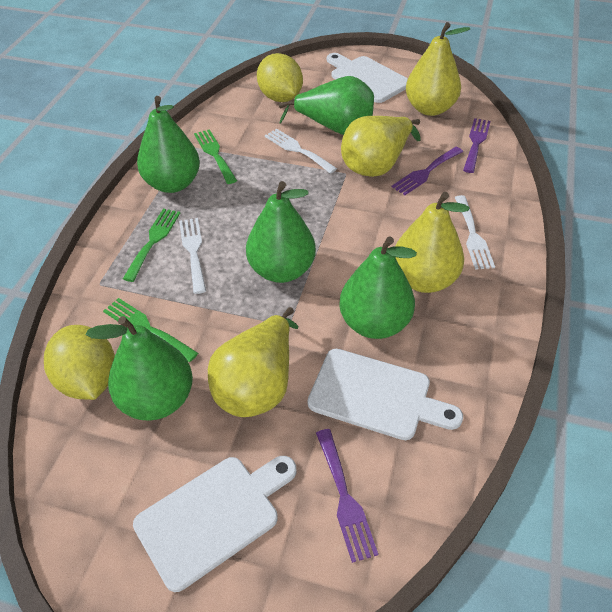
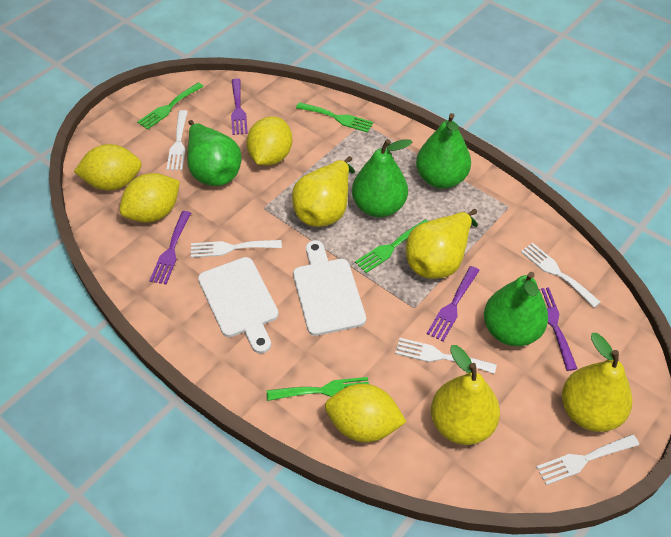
green fork: 3 -> 4
green pear: 5 -> 4
purple fork: 3 -> 4
white cutting board: 3 -> 2
white fork: 3 -> 5
yellow lemon: 2 -> 4

